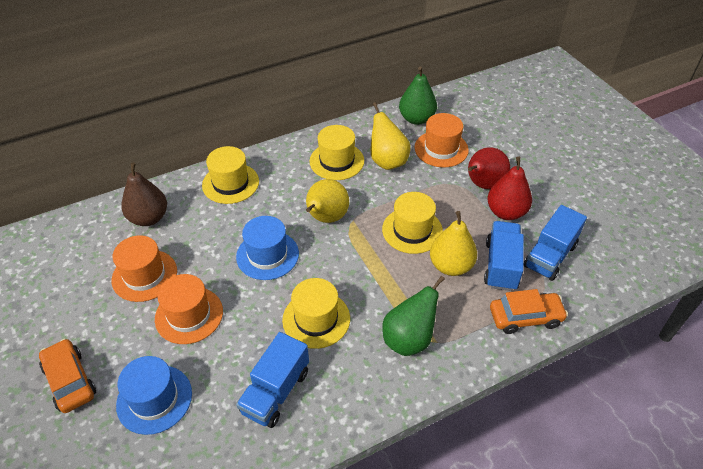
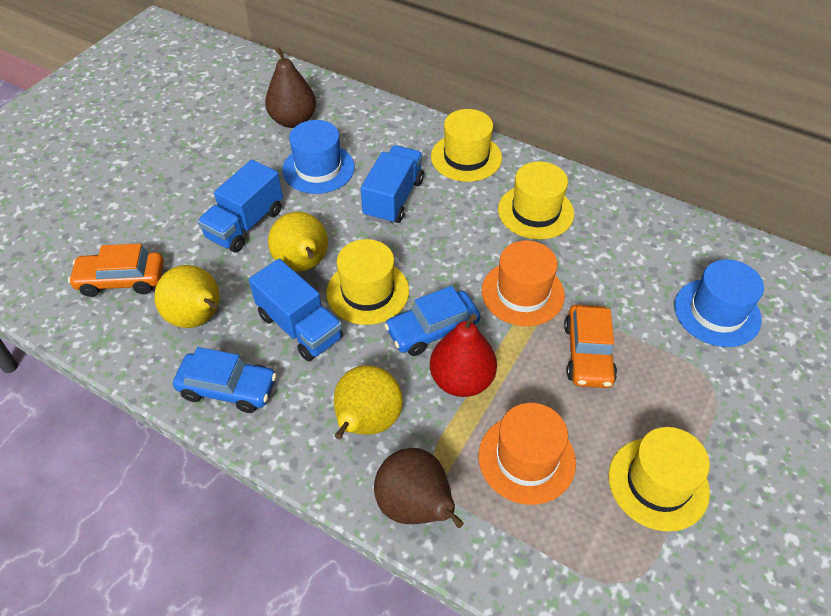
blue car: 0 -> 2
brown pear: 1 -> 2
green pear: 2 -> 0
orange hat: 3 -> 2
red pear: 2 -> 1

